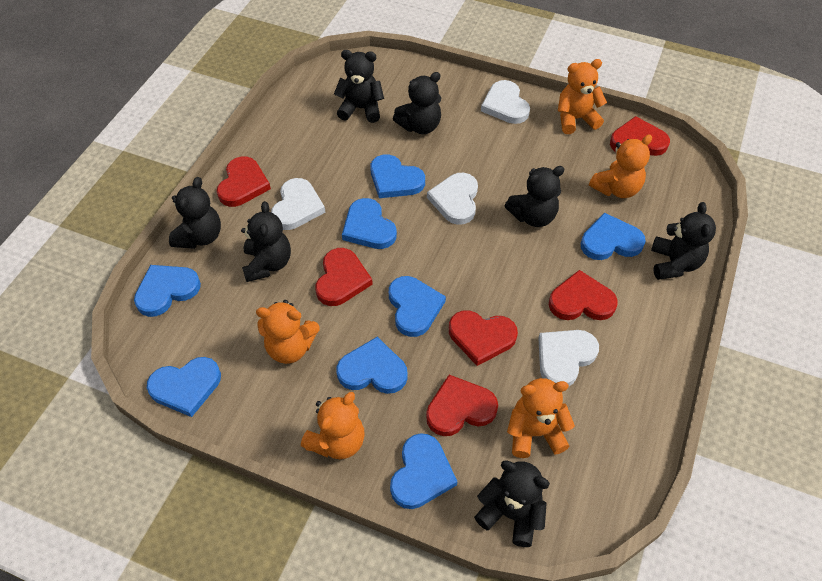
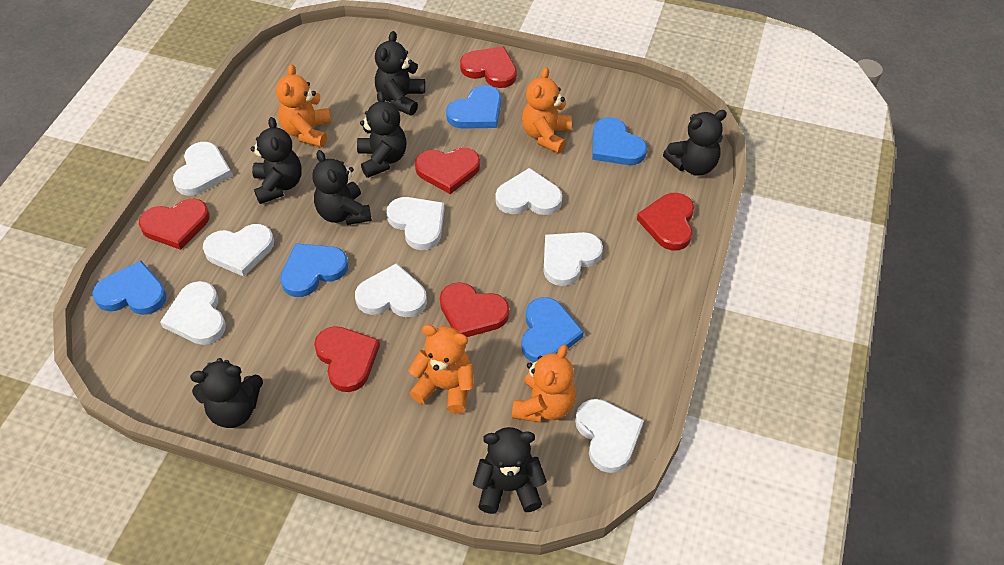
blue heart: 8 -> 5
orange teddy bear: 5 -> 4
white heart: 4 -> 8

